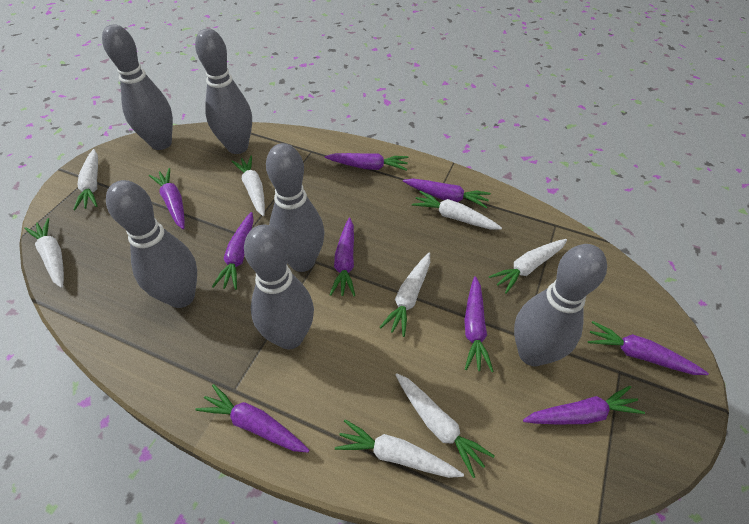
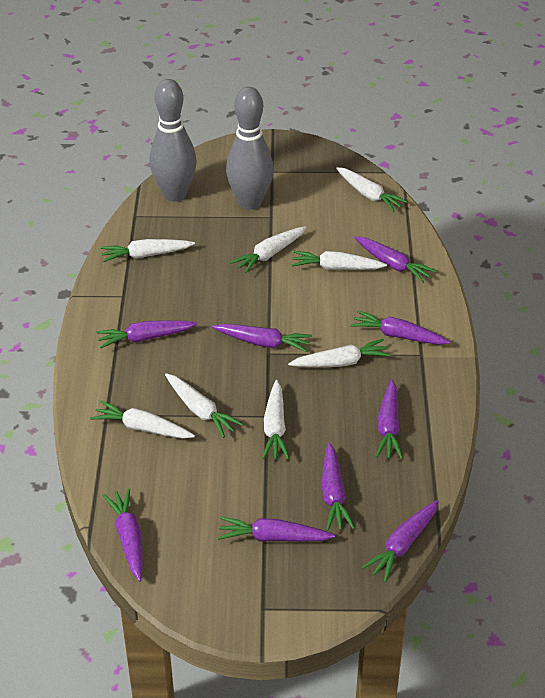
grey bowling pin: 6 -> 2

